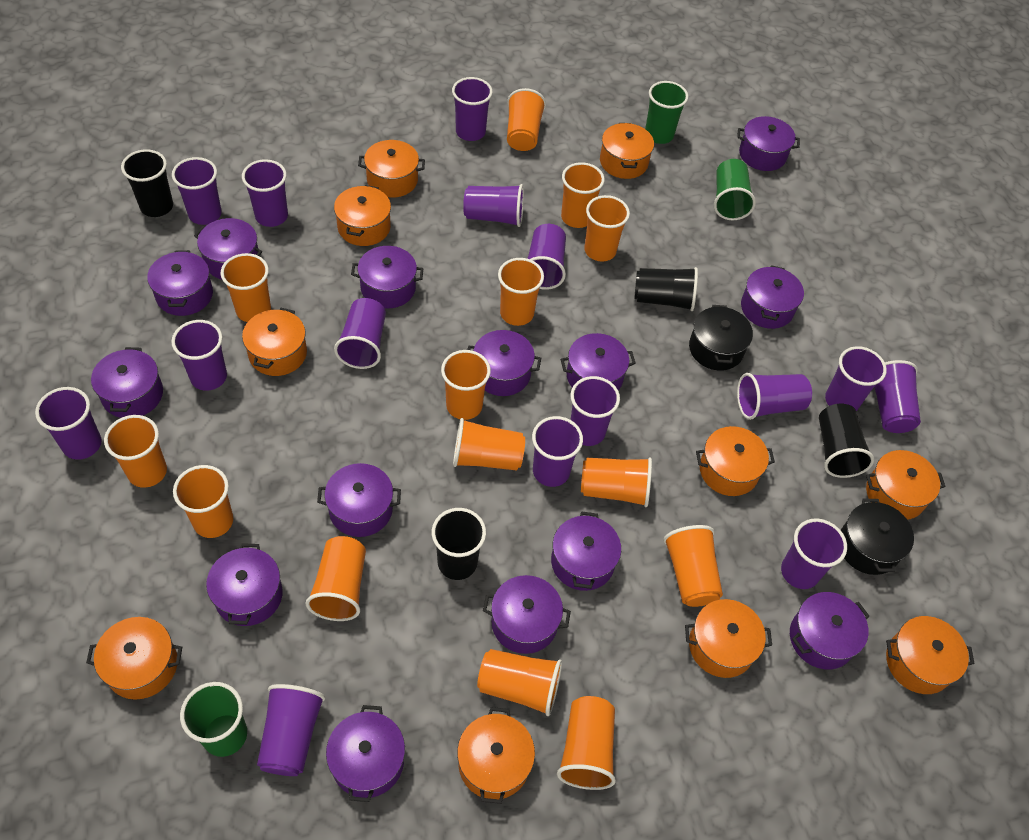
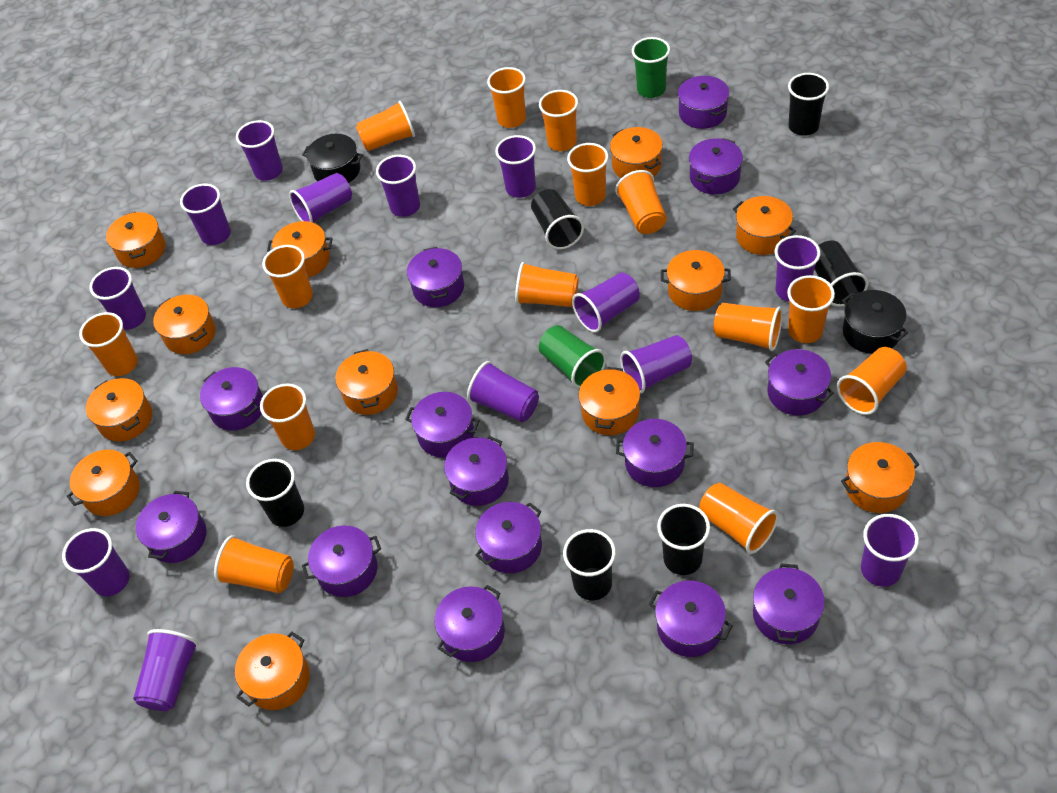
black cup: 4 -> 6
green cup: 3 -> 2
orange pot: 10 -> 12
purple cup: 15 -> 13

